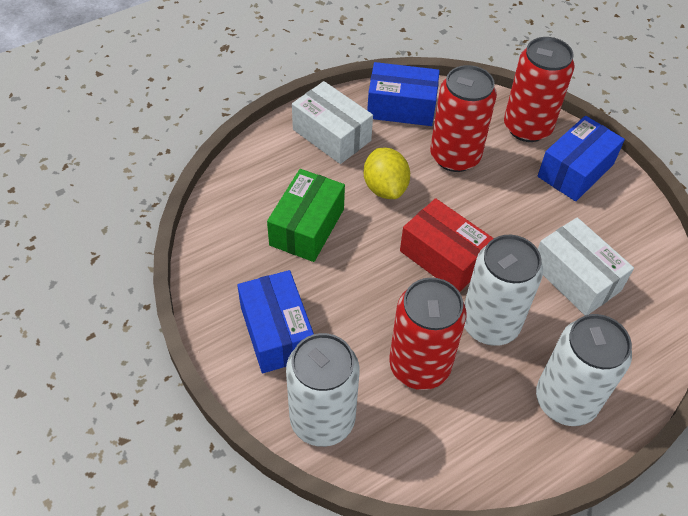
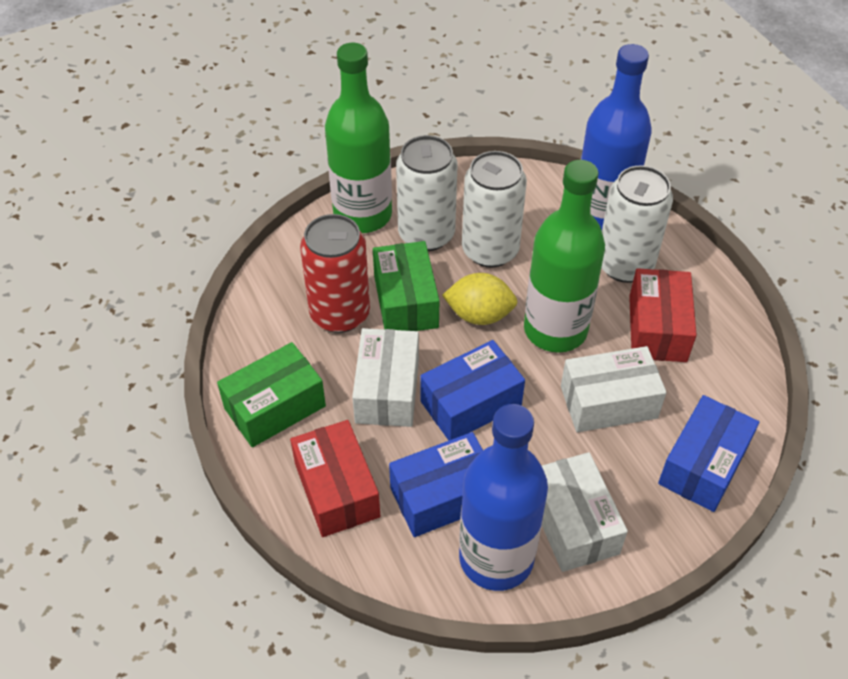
blue bottle: 0 -> 2
green bottle: 0 -> 2
green box: 1 -> 2
red box: 1 -> 2
red can: 3 -> 1
white box: 2 -> 3

